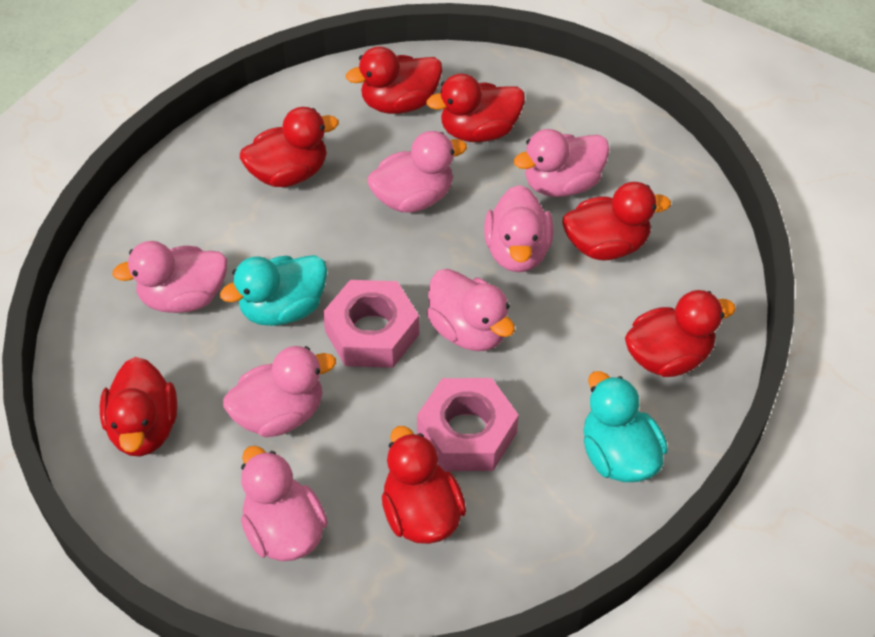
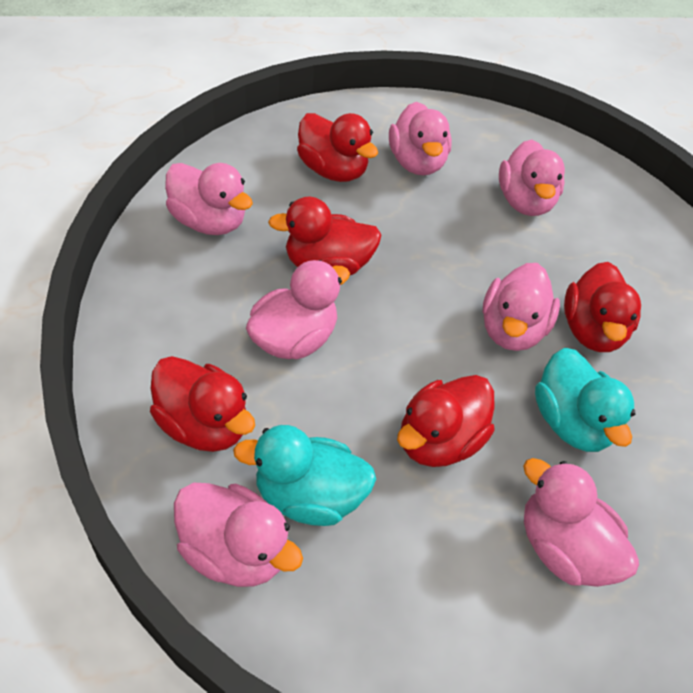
pink nut: 2 -> 0
red duck: 7 -> 5

